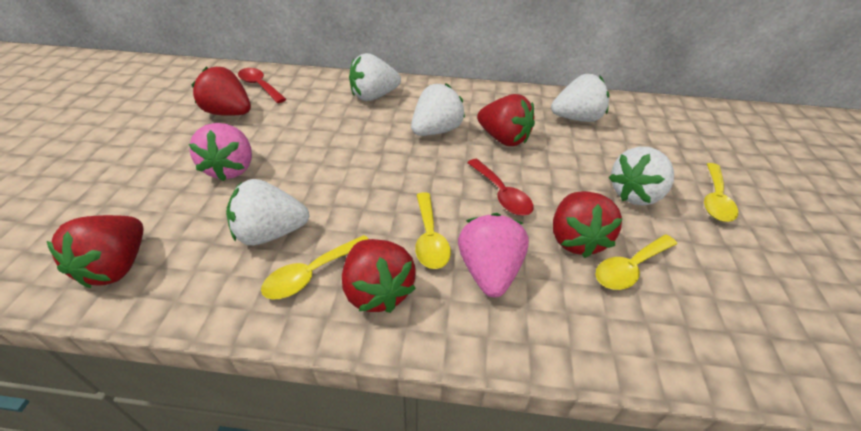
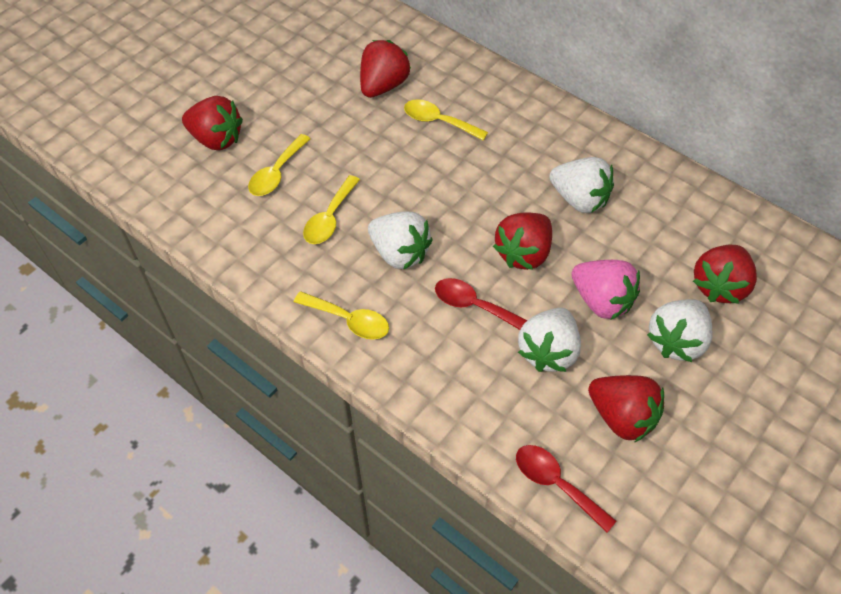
pink strawberry: 2 -> 1
white strawberry: 5 -> 4

